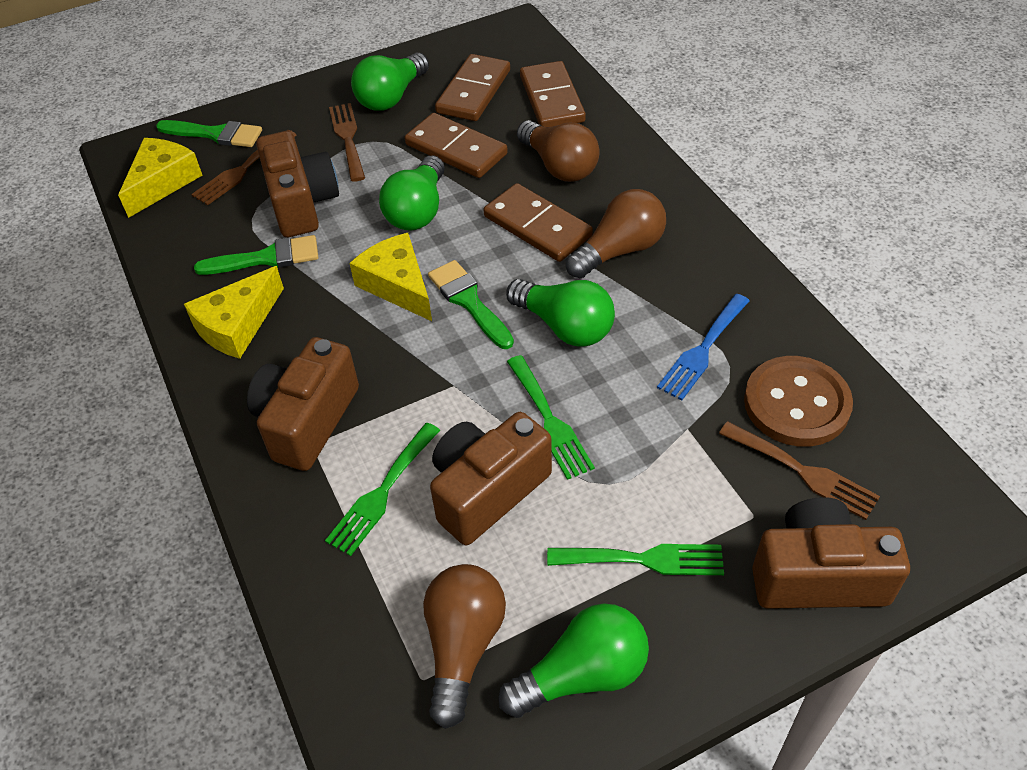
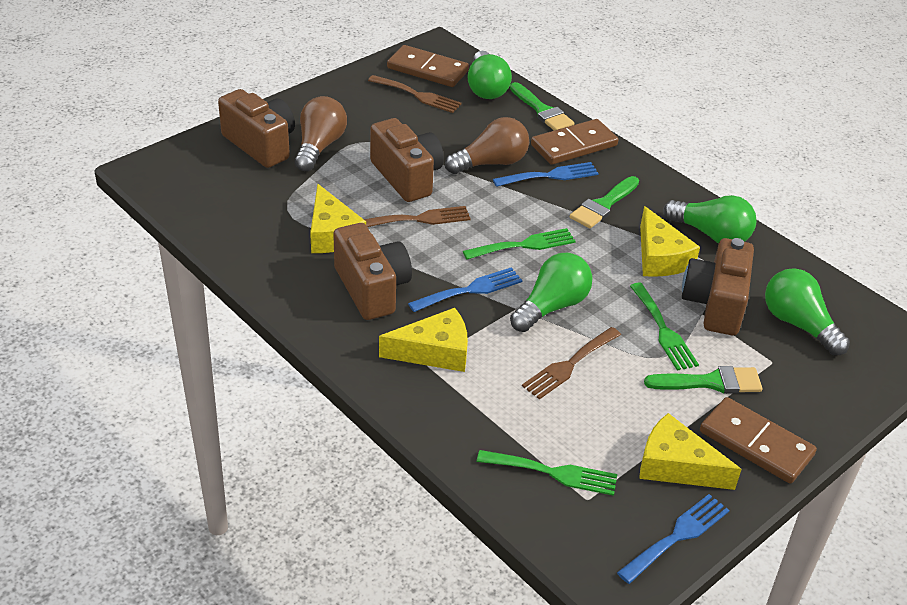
blue fork: 1 -> 3
brown button: 1 -> 0
brown domino: 4 -> 3
brown light bulb: 3 -> 2
yellow cheese: 3 -> 4

